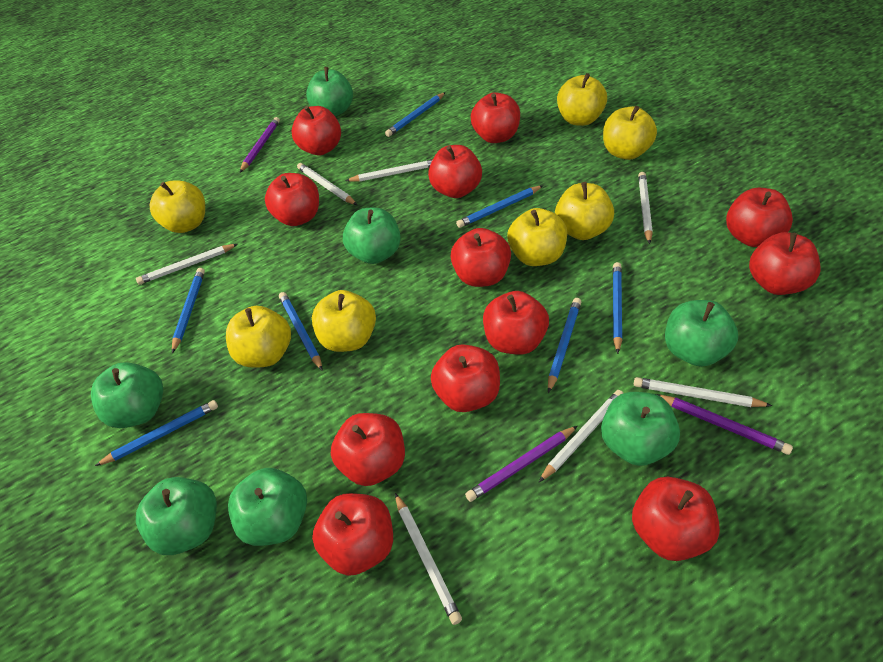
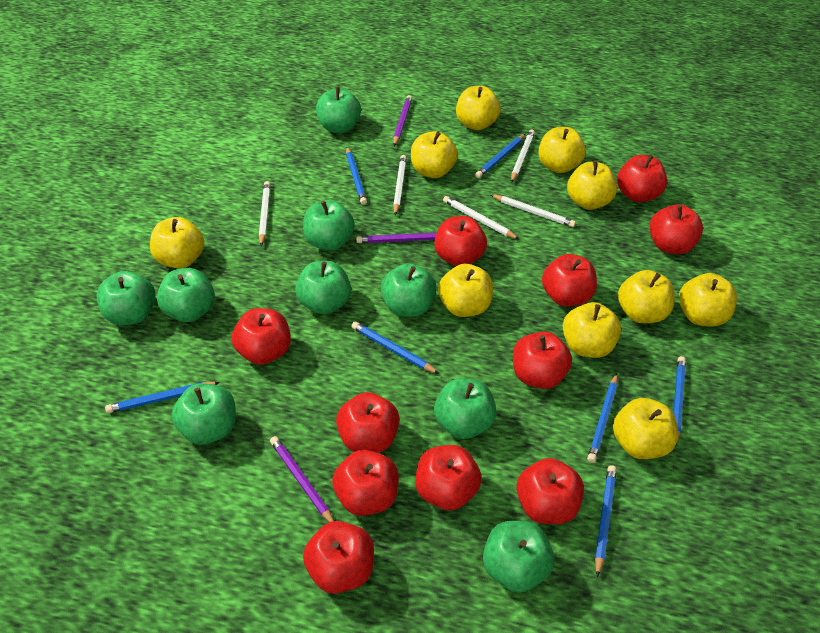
green apple: 7 -> 9
red apple: 12 -> 11
white pencil: 7 -> 5
yellow apple: 7 -> 10

